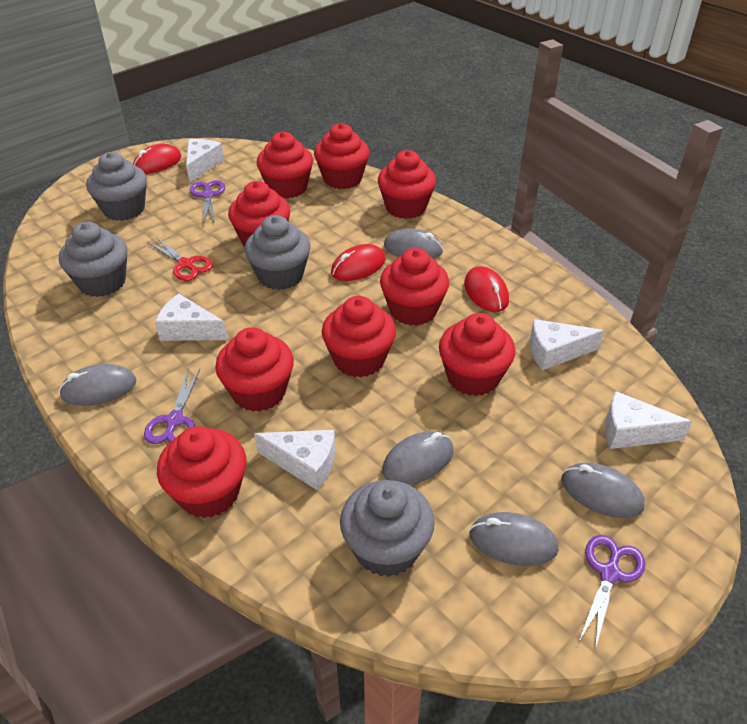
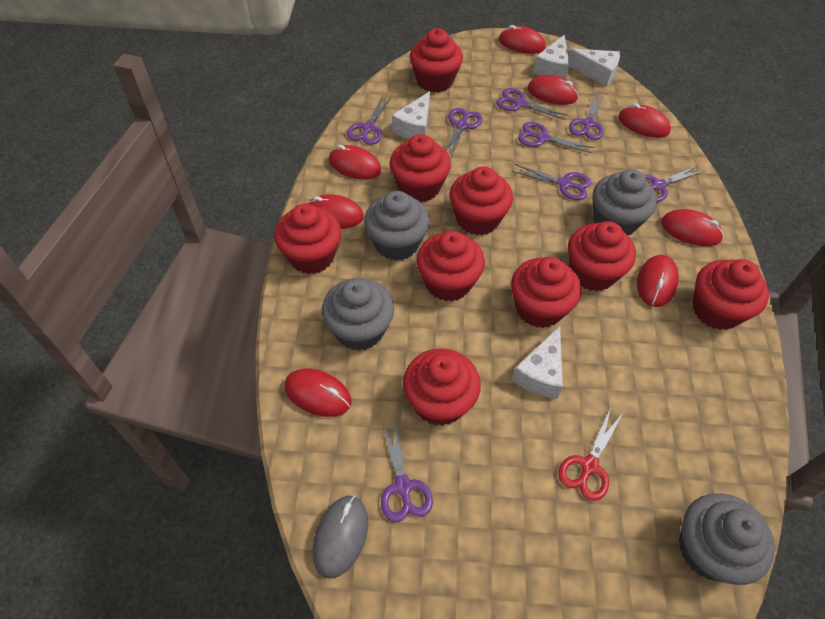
grey mouse: 5 -> 1
purple scissors: 3 -> 8
red mouse: 3 -> 8
white cheese: 5 -> 4

